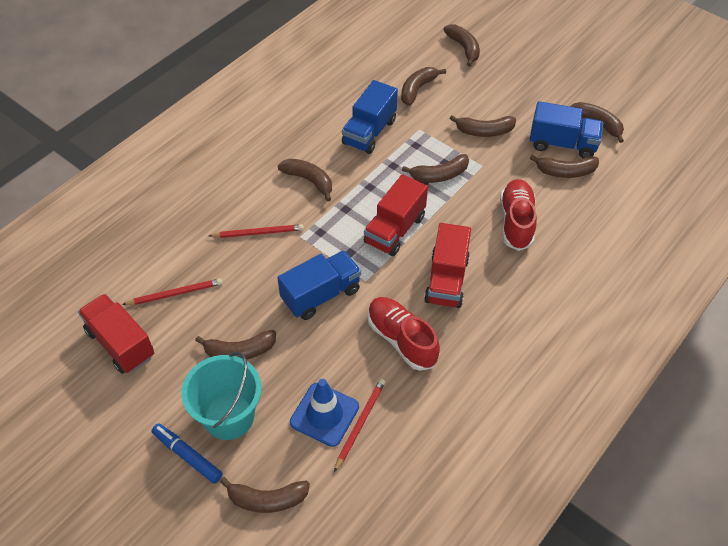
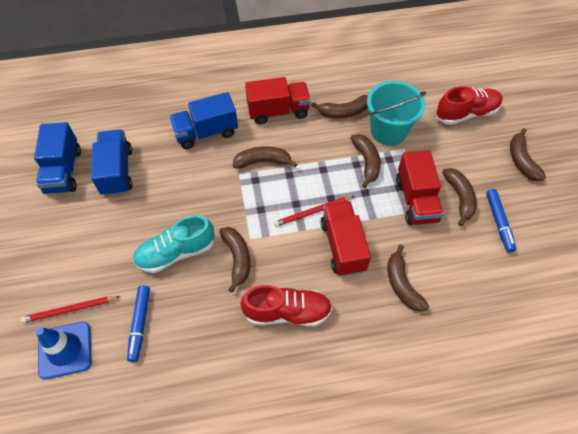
blue marker: 1 -> 2
brown banana: 9 -> 7
red pencil: 3 -> 2
turquoise shoe: 0 -> 1

